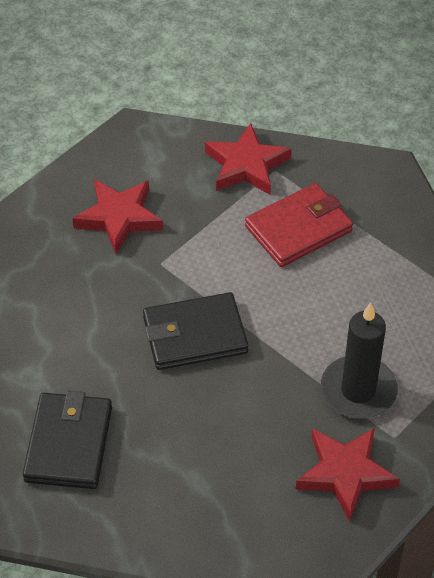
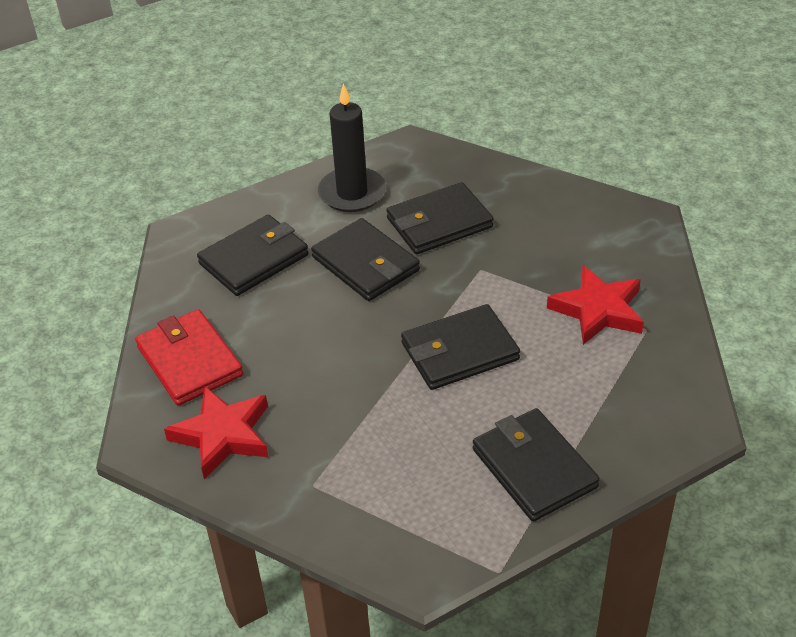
black wallet: 2 -> 5
red star: 3 -> 2

